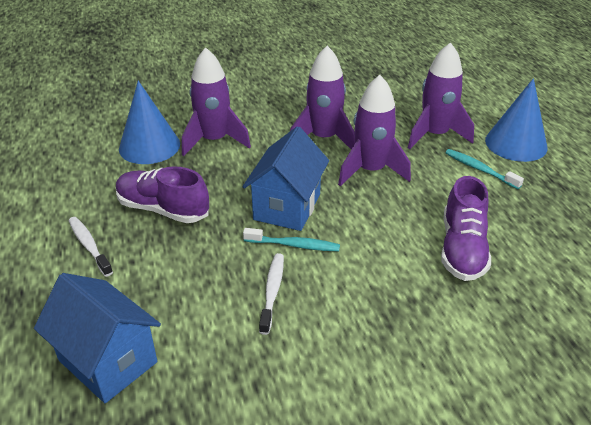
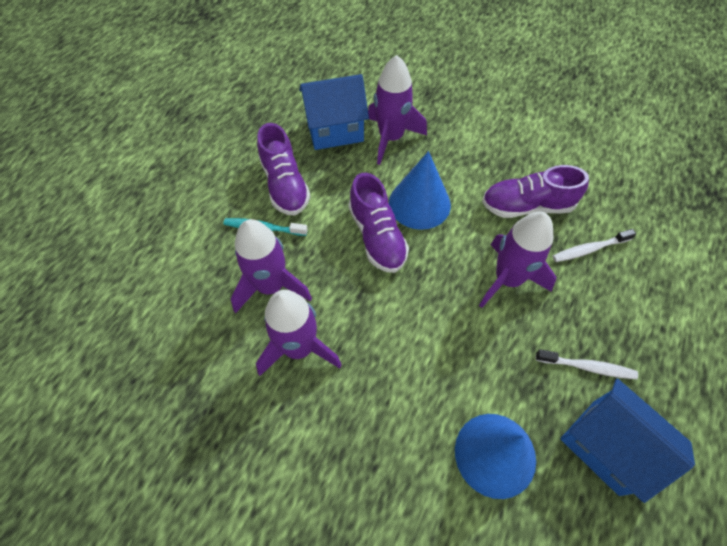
purple shoe: 2 -> 3
turquoise toothbrush: 2 -> 1

